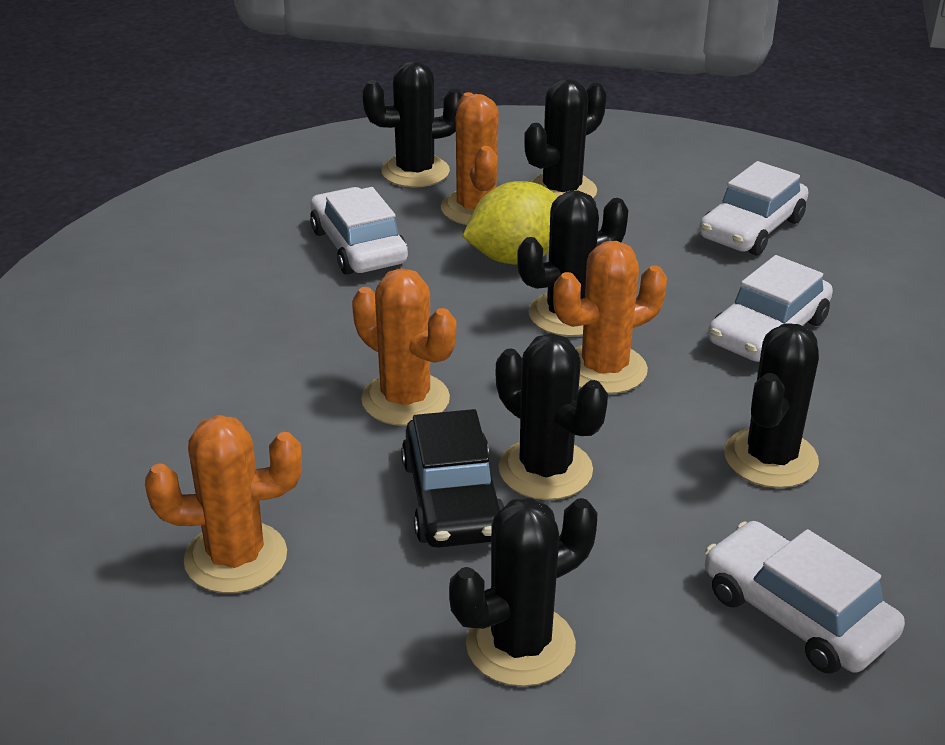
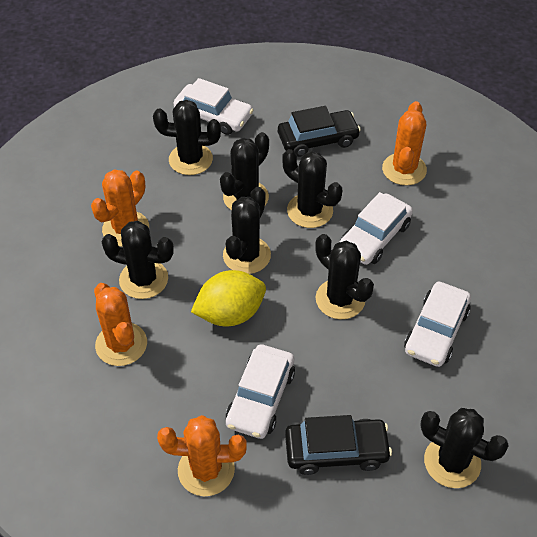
black cactus: 6 -> 7
black car: 1 -> 2

